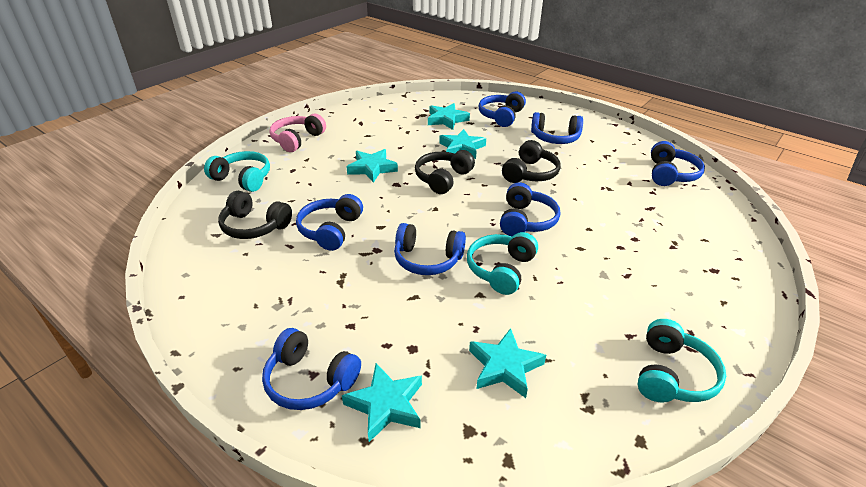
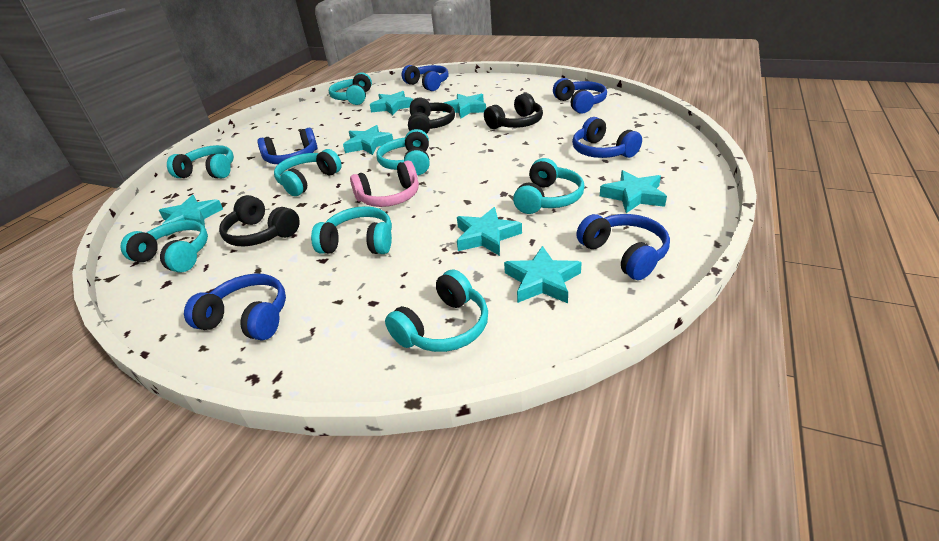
blue headphones: 7 -> 6
turquoise headphones: 3 -> 8
turquoise star: 5 -> 7

